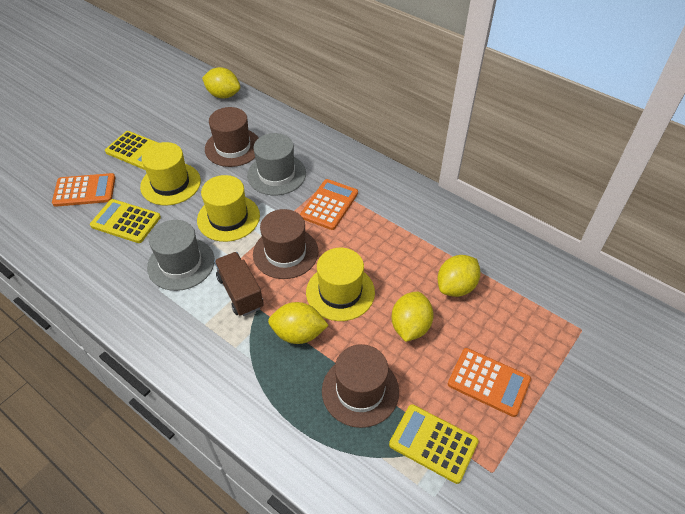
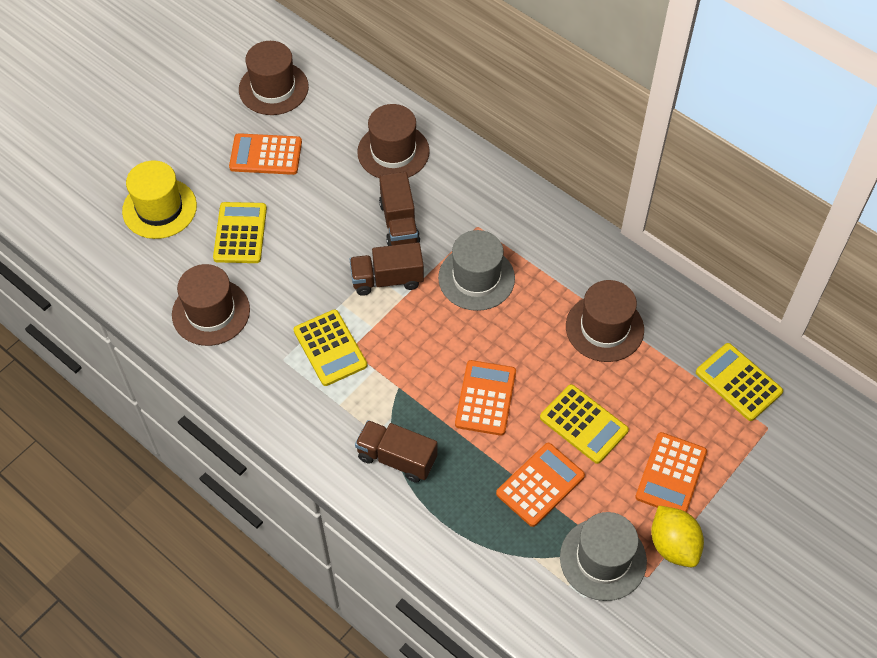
brown hat: 3 -> 4
brown truck: 1 -> 3
orange calculator: 3 -> 4
yellow calculator: 3 -> 4
yellow hat: 3 -> 1
yellow lemon: 4 -> 1

